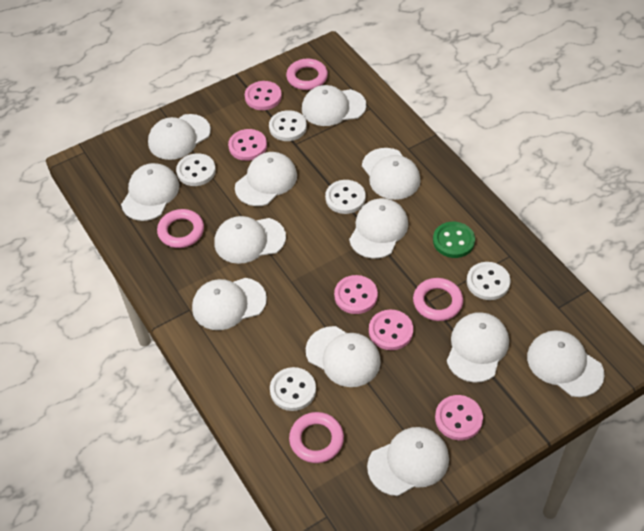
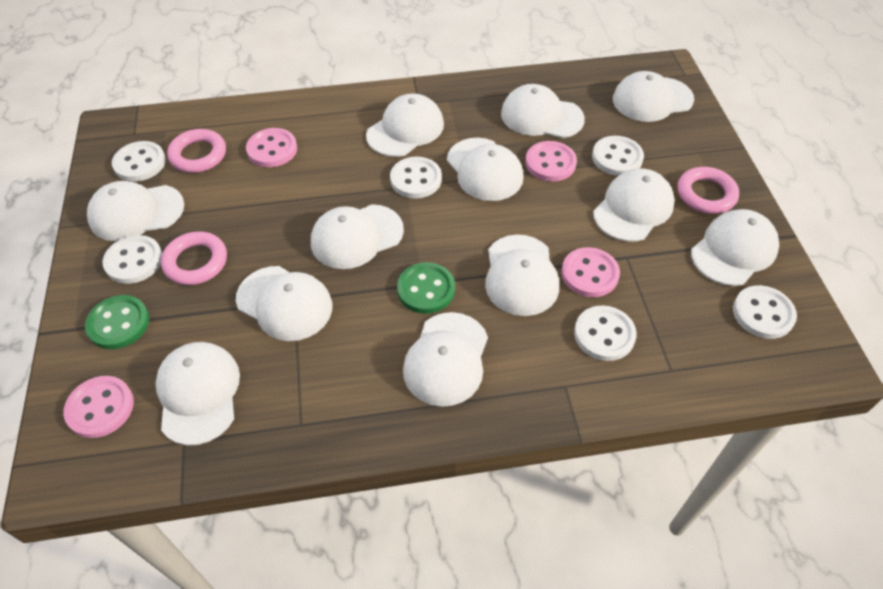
green button: 1 -> 2
pink button: 5 -> 4
pink ring: 4 -> 3
white button: 5 -> 6

